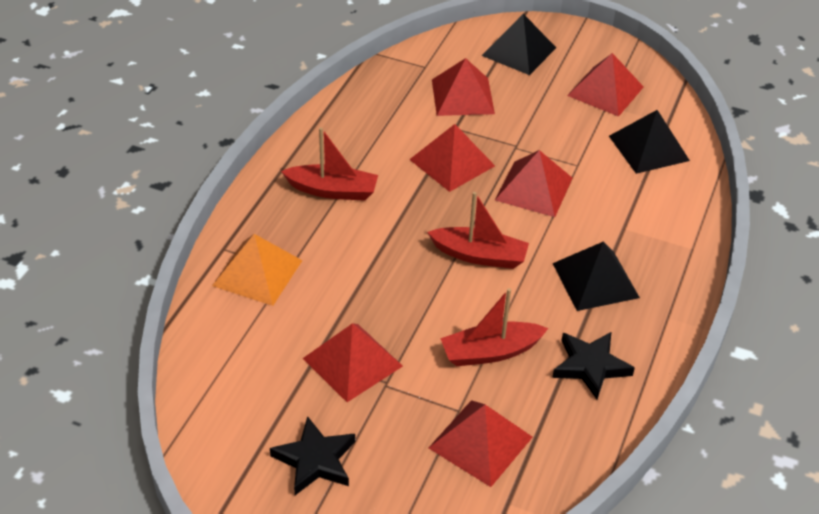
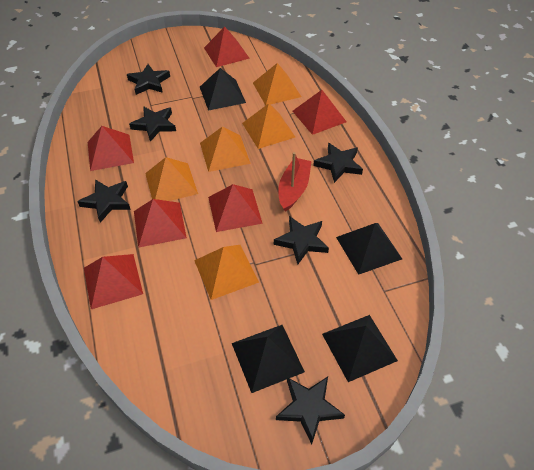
black pyramid: 3 -> 4
black star: 2 -> 6
orange pyramid: 1 -> 5
red boat: 3 -> 1

